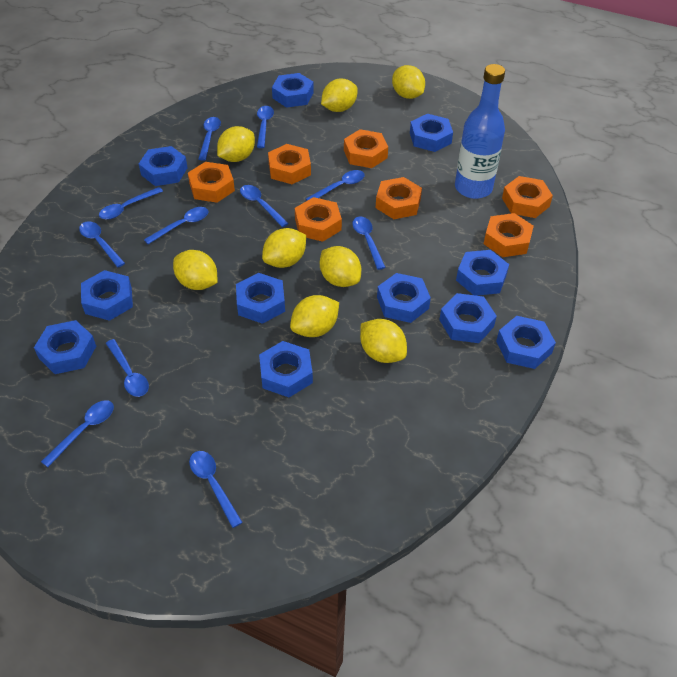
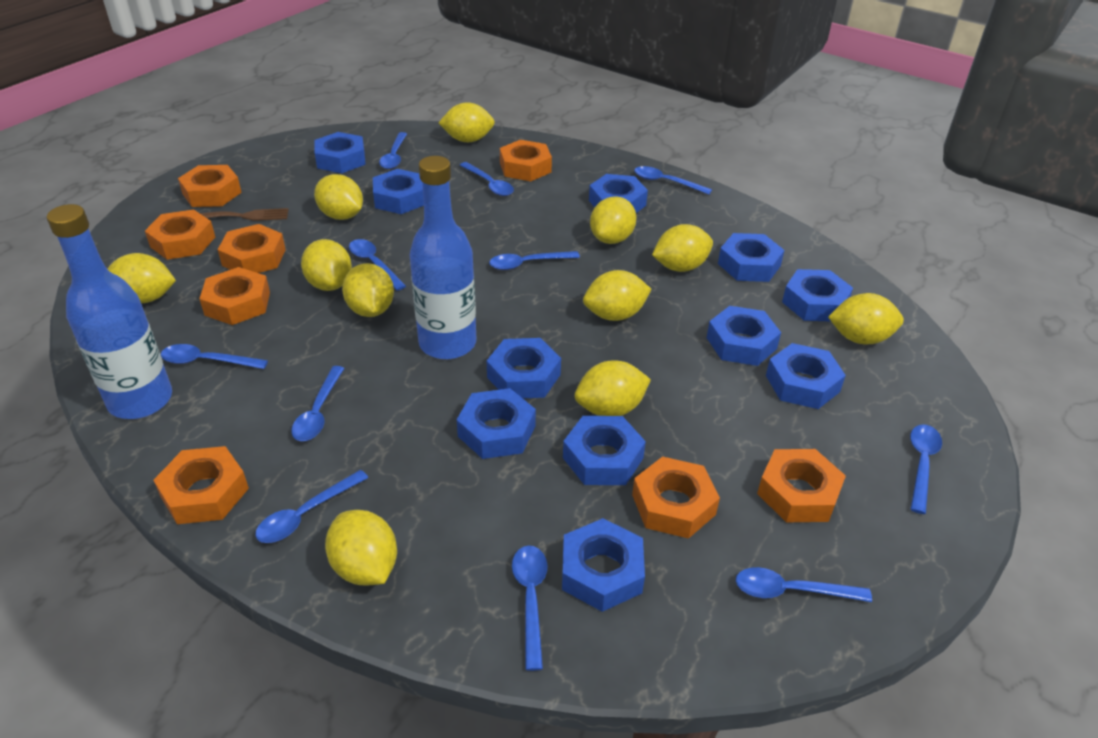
blue bottle: 1 -> 2
brown fork: 0 -> 1
orange nut: 7 -> 8
yellow lemon: 8 -> 11

